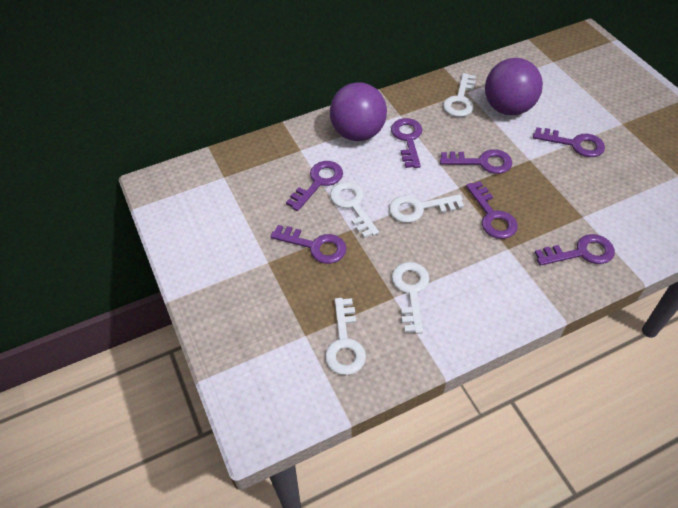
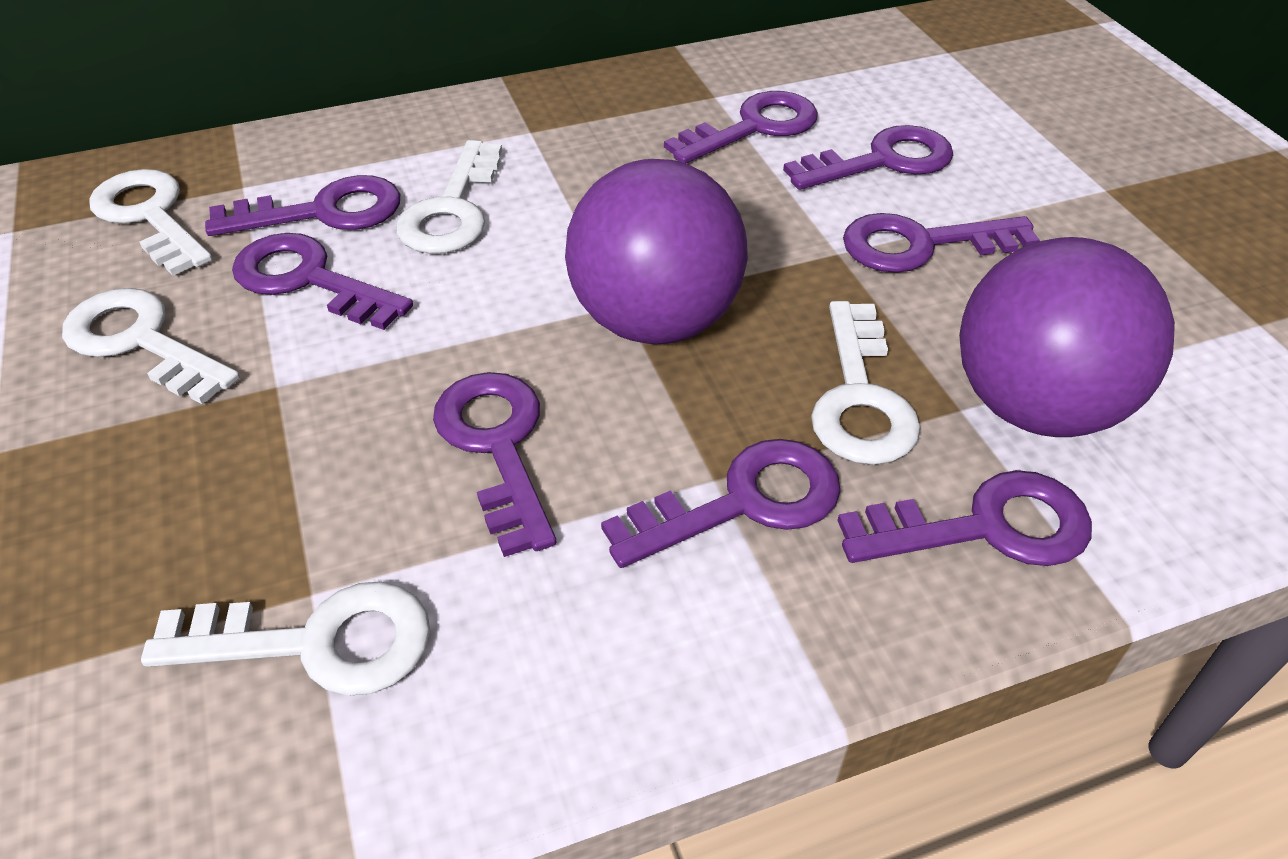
purple key: 7 -> 8

